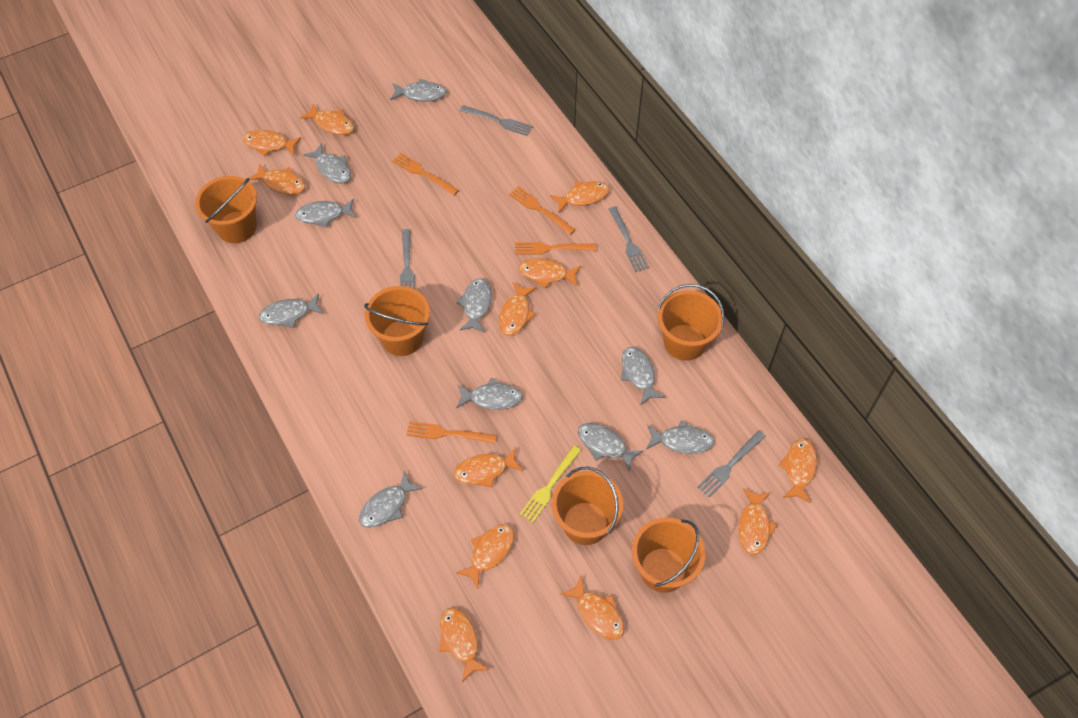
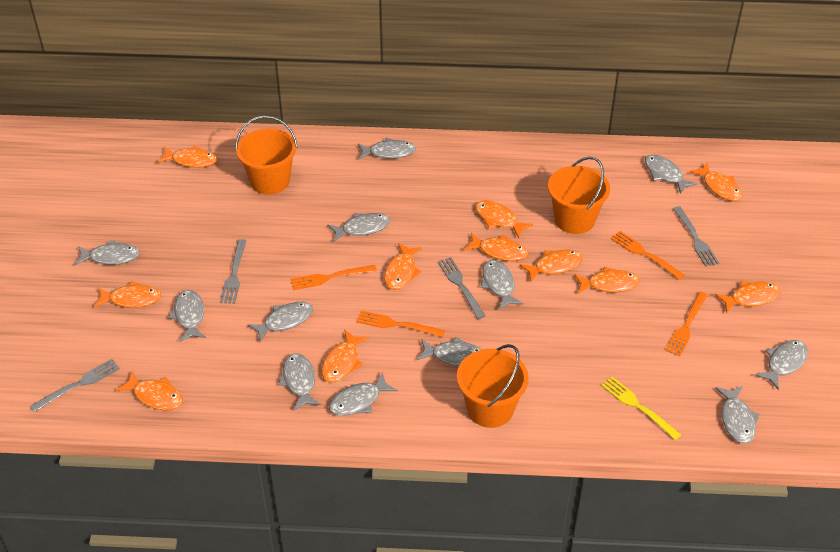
grey fish: 10 -> 12
orange bucket: 5 -> 3
orange fish: 12 -> 11

